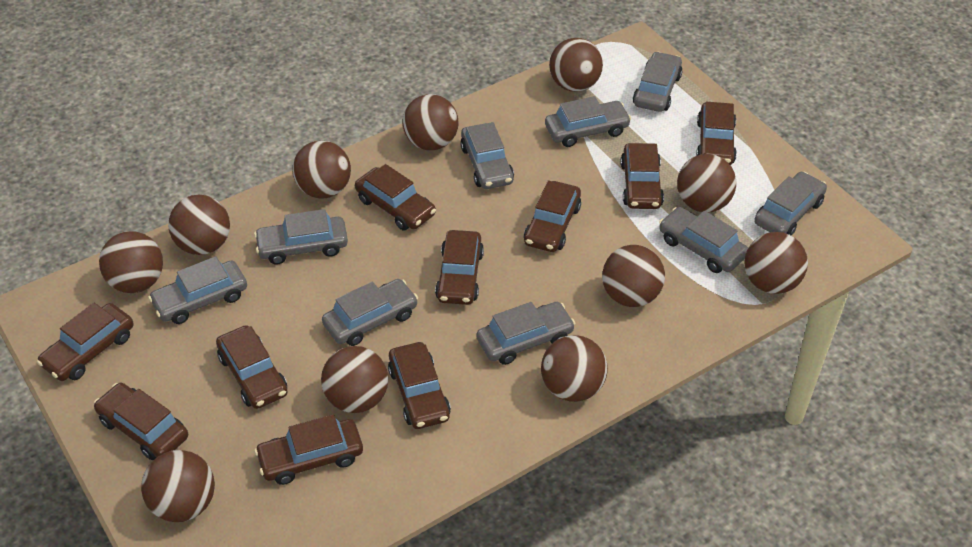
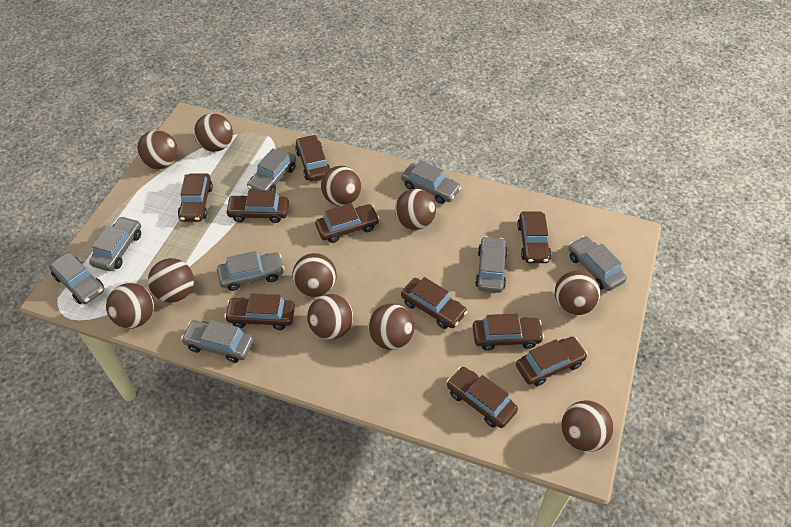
grey car: 9 -> 8

